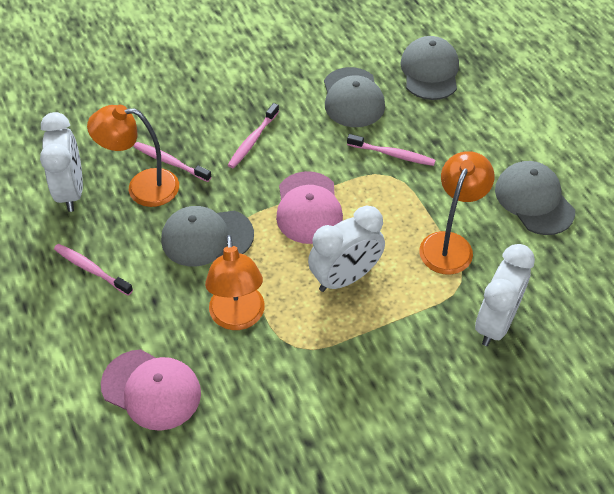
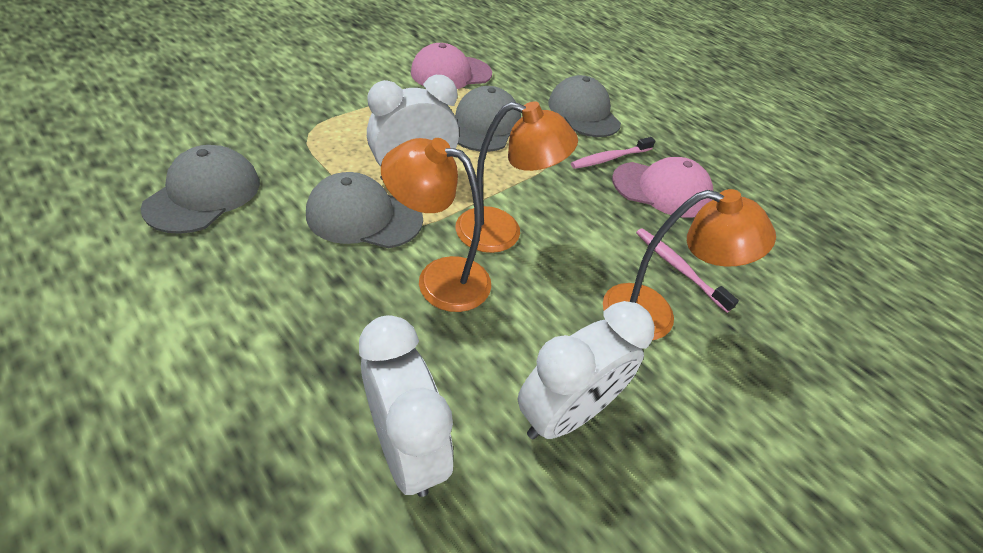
pink toothbrush: 4 -> 2

